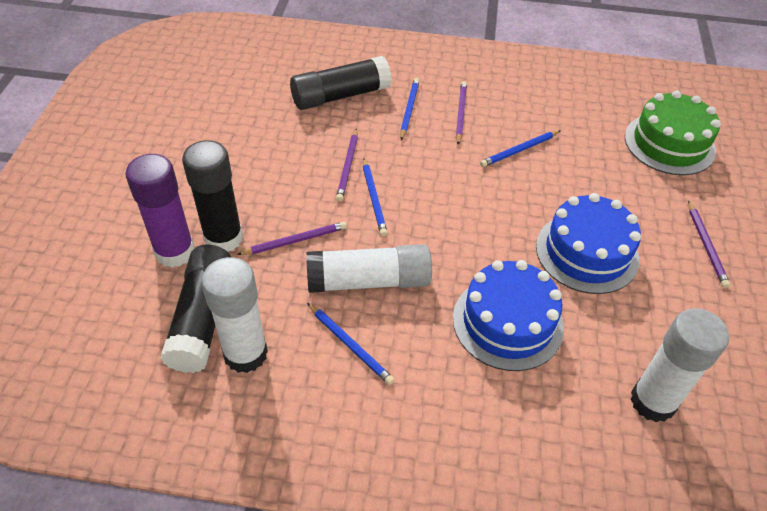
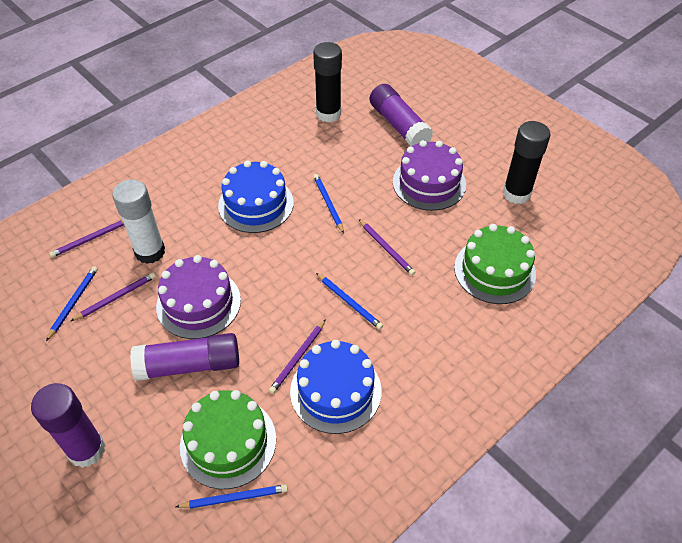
black glue stick: 3 -> 2
green cake: 1 -> 2
purple cake: 0 -> 2
purple glue stick: 1 -> 3
white glue stick: 3 -> 1

